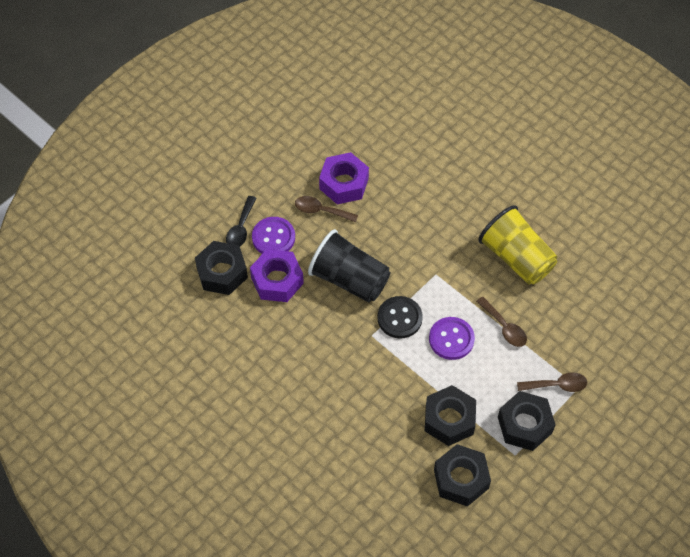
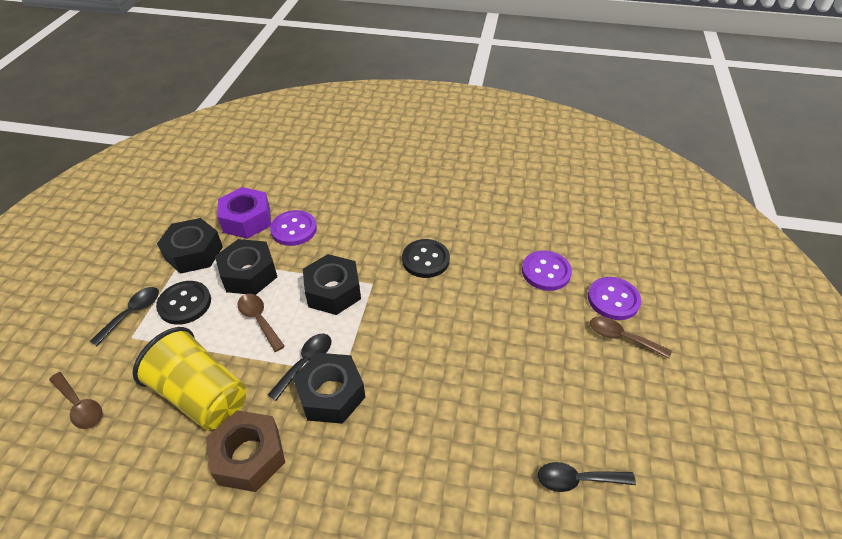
black button: 1 -> 2
black cup: 1 -> 0
black spoon: 1 -> 3
brown nut: 0 -> 1
purple button: 2 -> 3
purple nut: 2 -> 1

